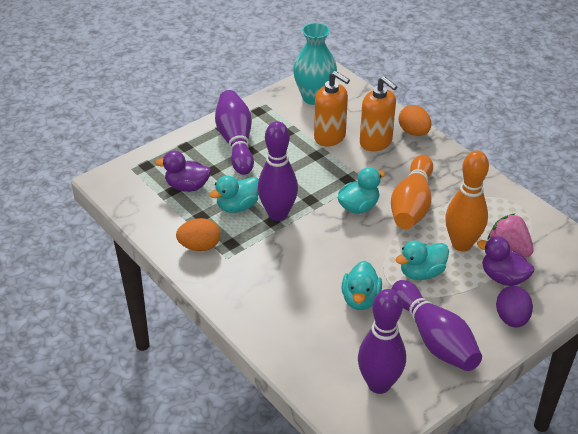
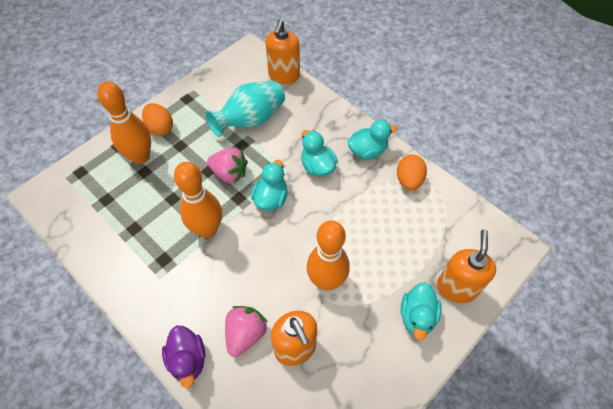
orange bowling pin: 2 -> 3
orange soap dispenser: 2 -> 3
pink strawberry: 1 -> 2
purple bowling pin: 4 -> 0
purple duck: 2 -> 1
purple egg: 1 -> 0

